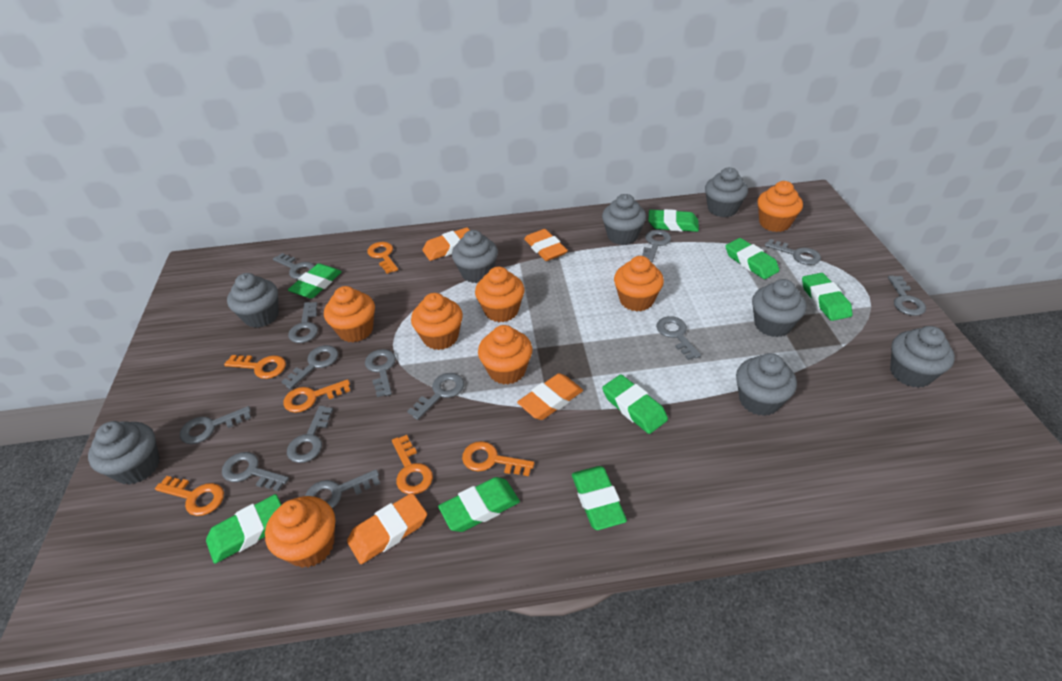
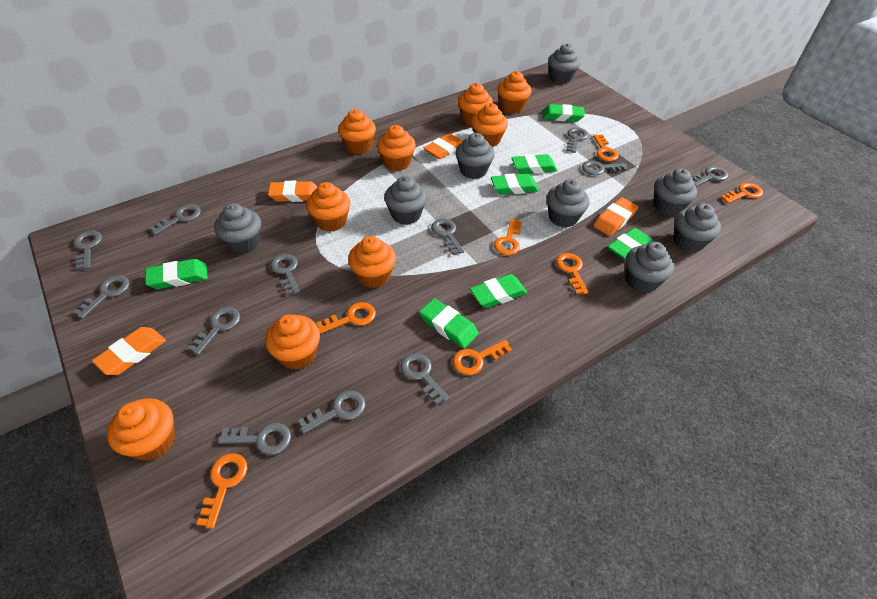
green eraser: 8 -> 7
grey key: 13 -> 12
orange cupcake: 7 -> 9
orange key: 6 -> 7

